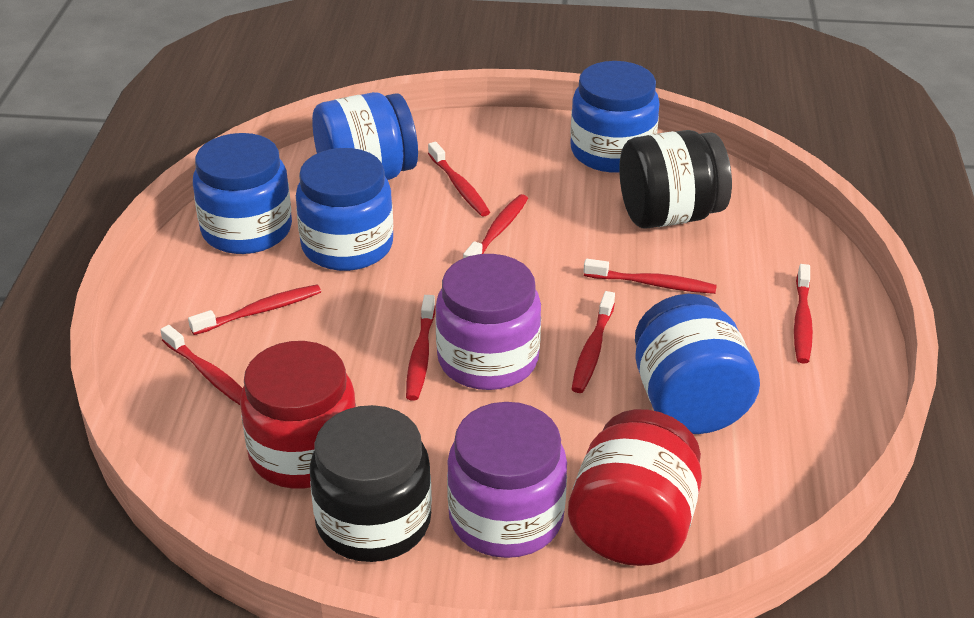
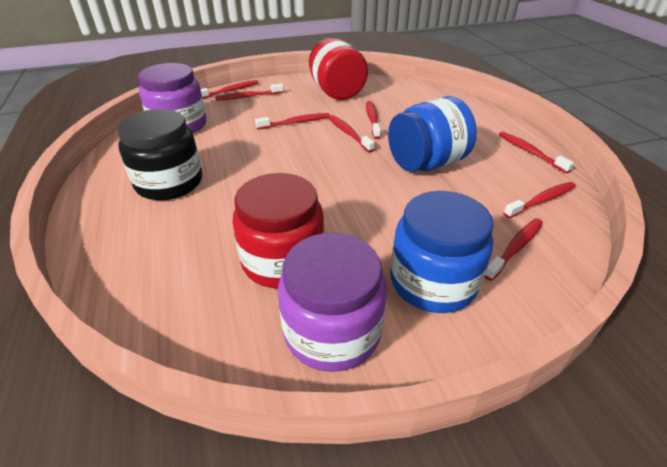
black jar: 2 -> 1
blue jar: 5 -> 2

